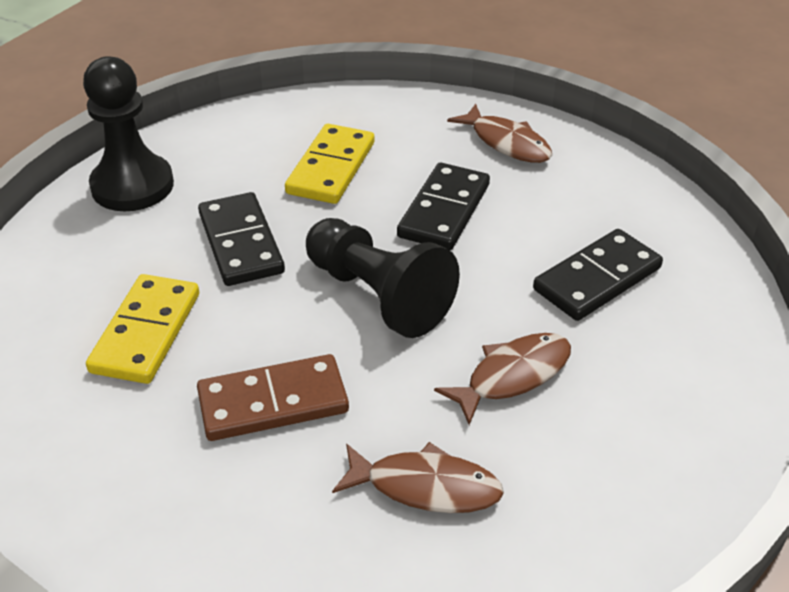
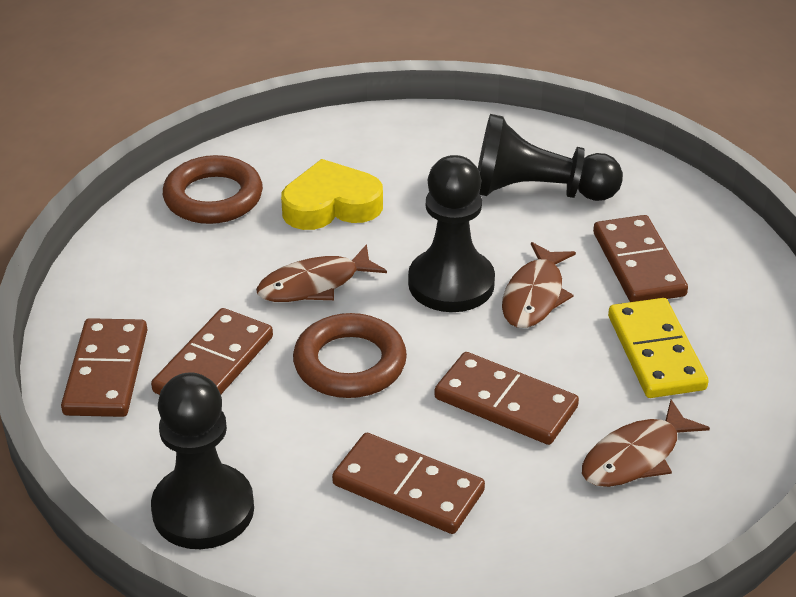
black domino: 3 -> 0
black pawn: 2 -> 3
brown domino: 1 -> 5
brown ring: 0 -> 2
yellow domino: 2 -> 1
yellow heart: 0 -> 1

